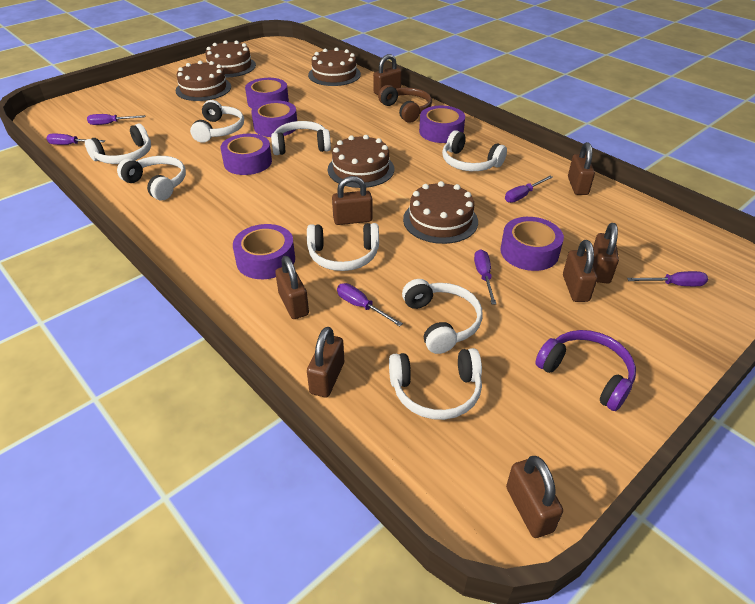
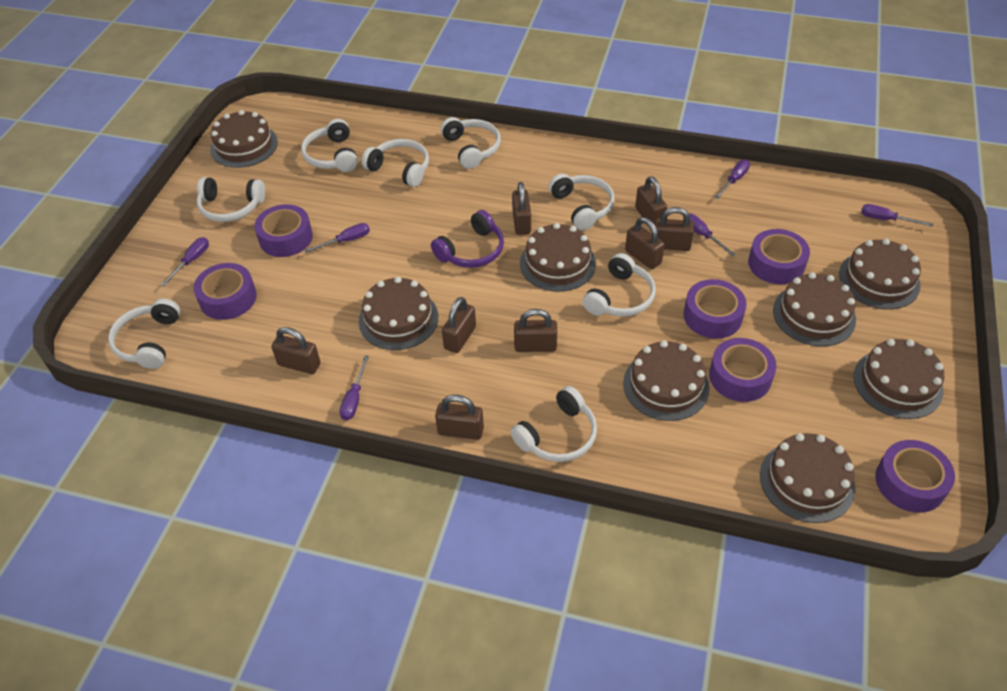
brown cake: 5 -> 8
brown headphones: 1 -> 0

